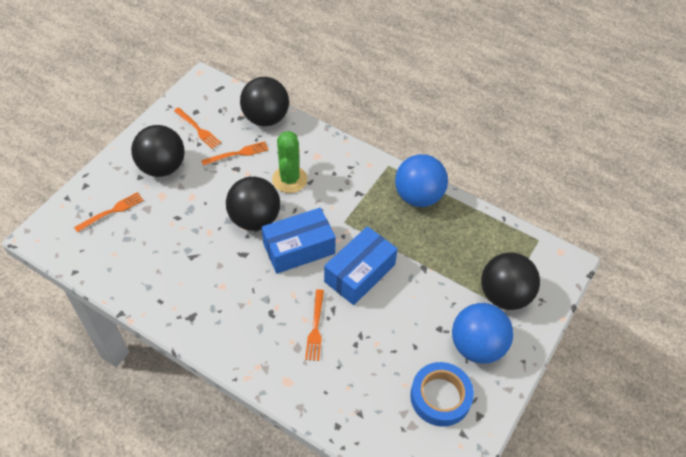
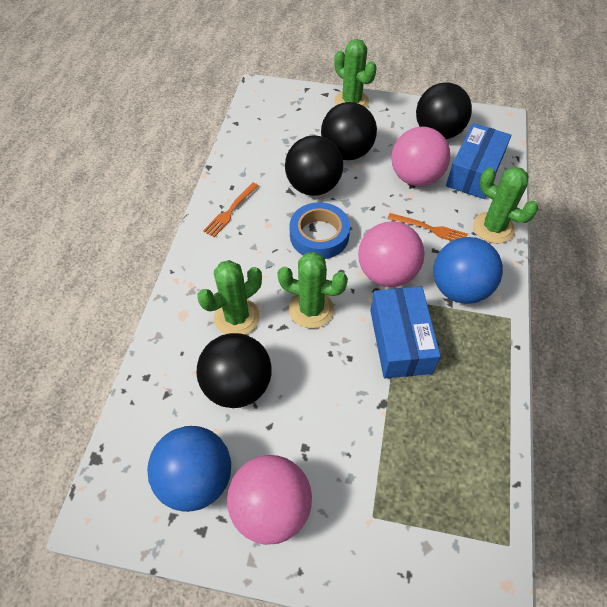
green cactus: 1 -> 4
orange fork: 4 -> 2
pink ball: 0 -> 3

